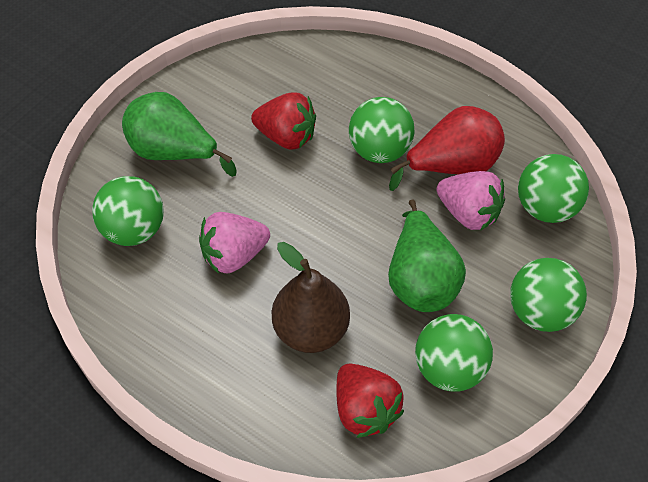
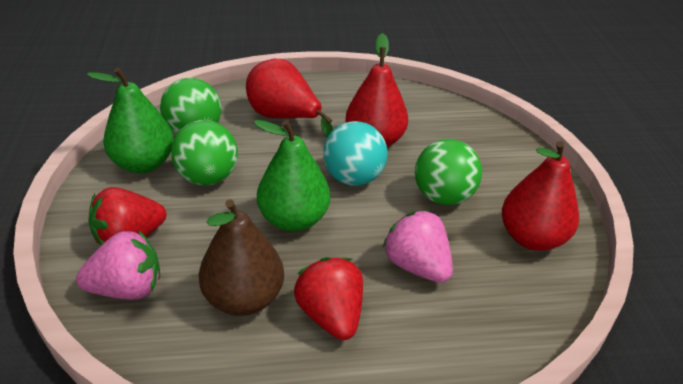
green ball: 5 -> 3
red pear: 1 -> 3
turquoise ball: 0 -> 1

